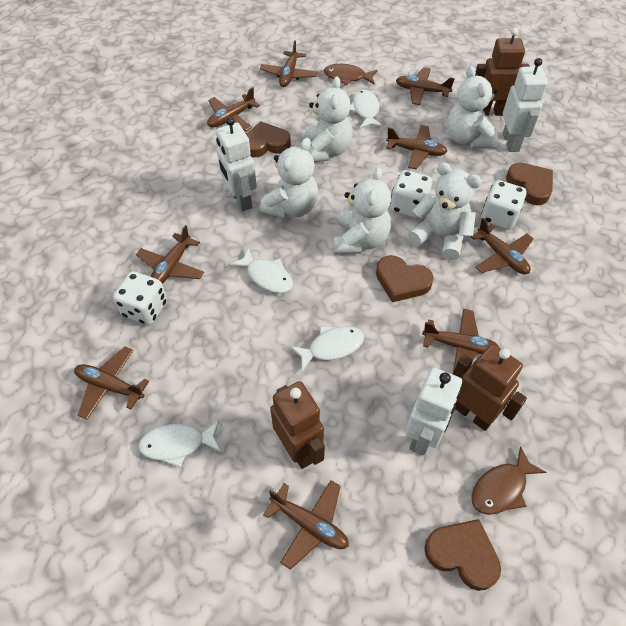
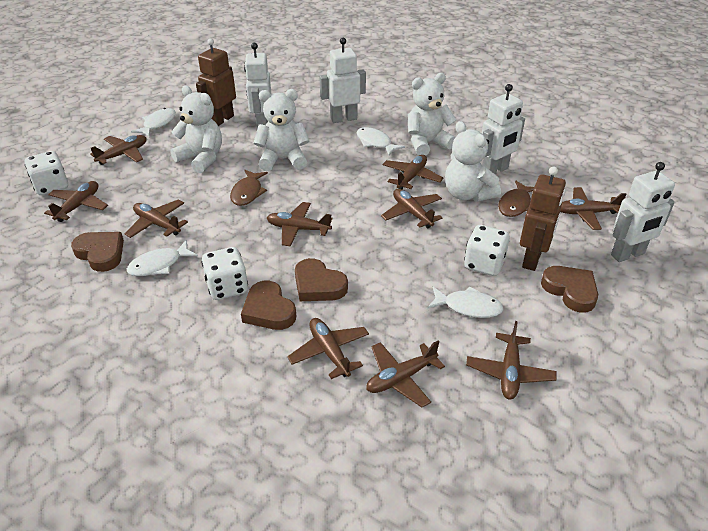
brown plane: 9 -> 10
brown robot: 3 -> 2
white robot: 3 -> 4
white teddy bear: 5 -> 4

